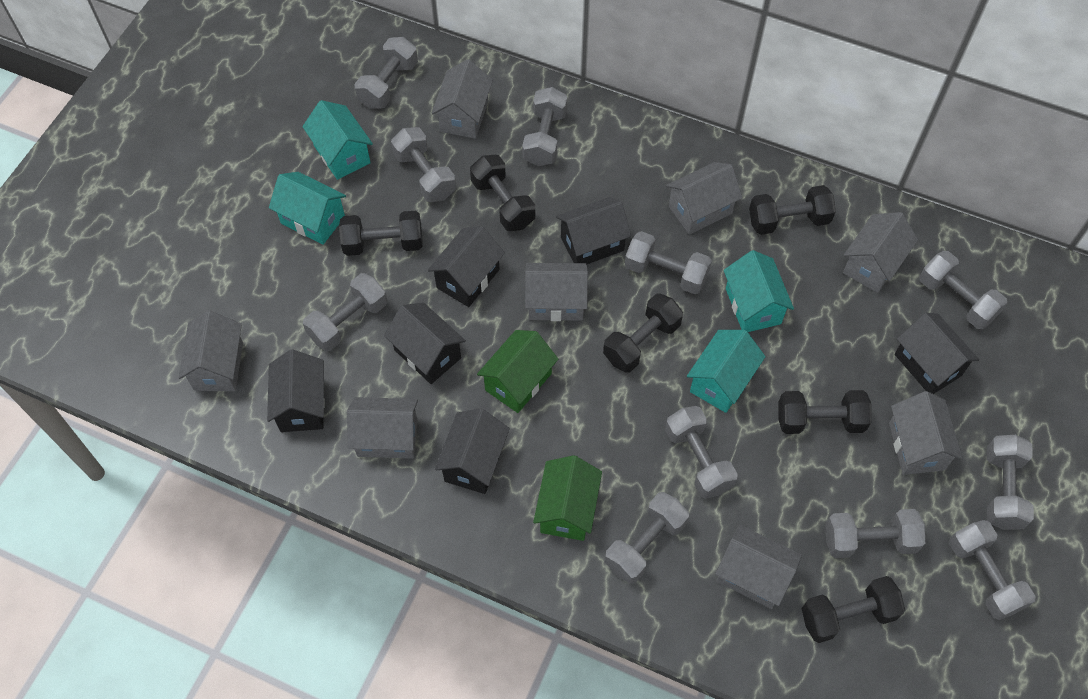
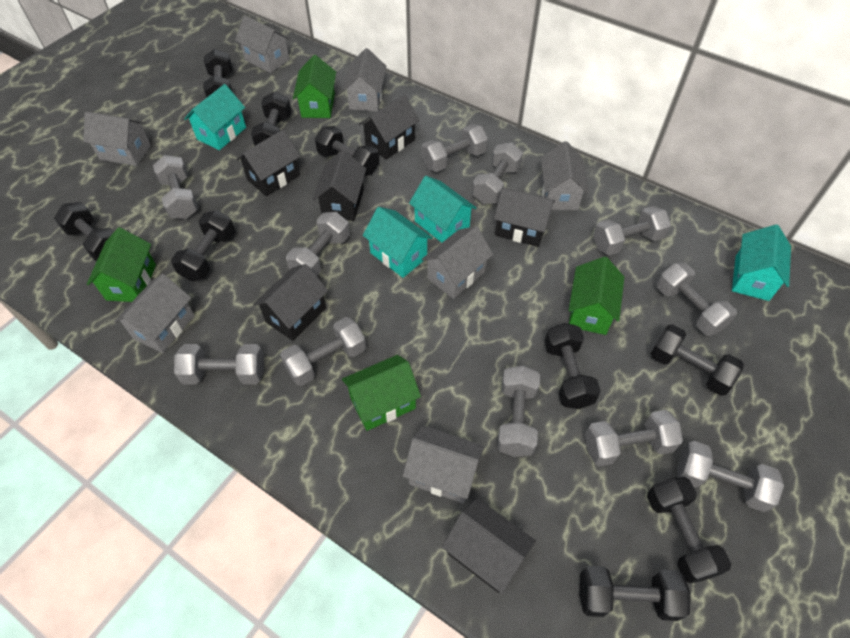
black dumbbell: 6 -> 9
green house: 2 -> 4
grey house: 8 -> 7

